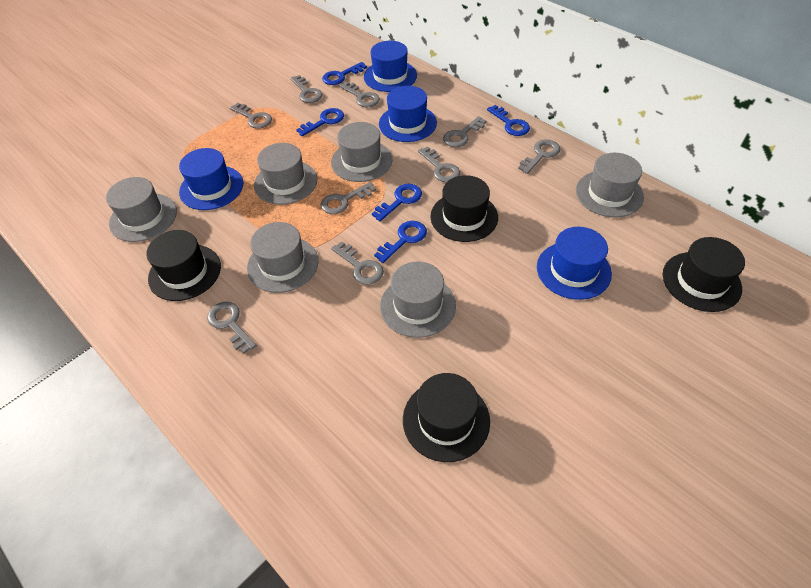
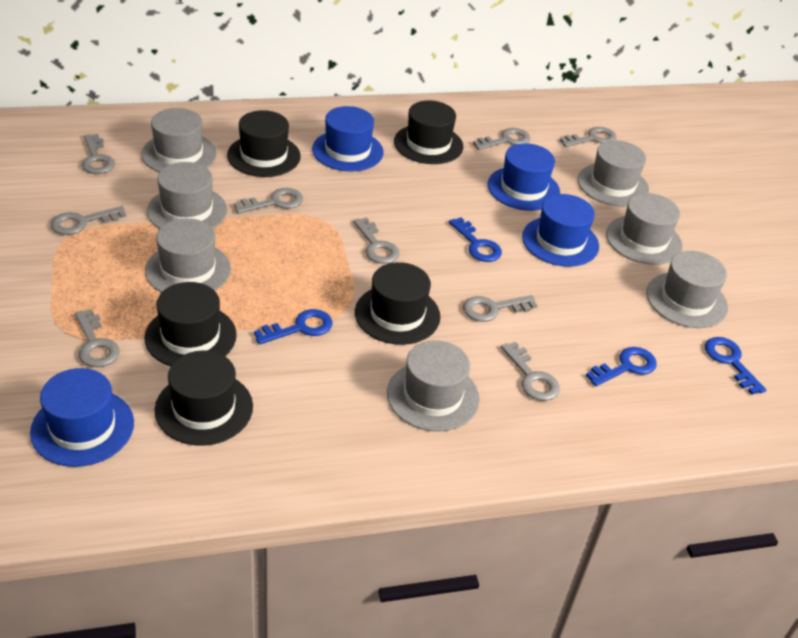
black hat: 4 -> 5
blue key: 5 -> 4
grey hat: 6 -> 7

